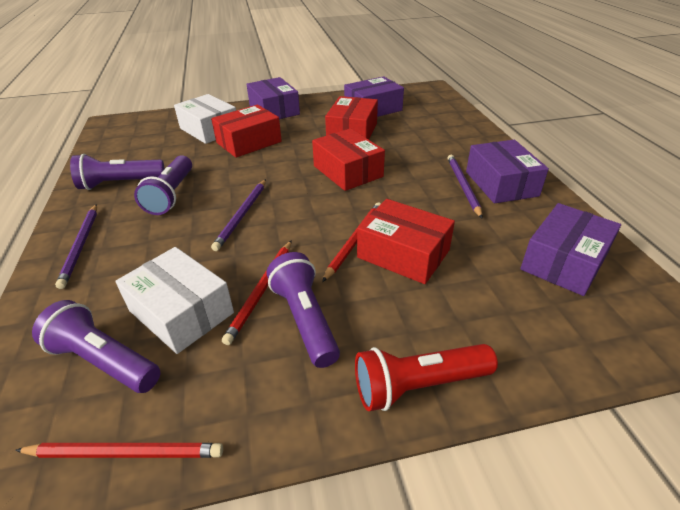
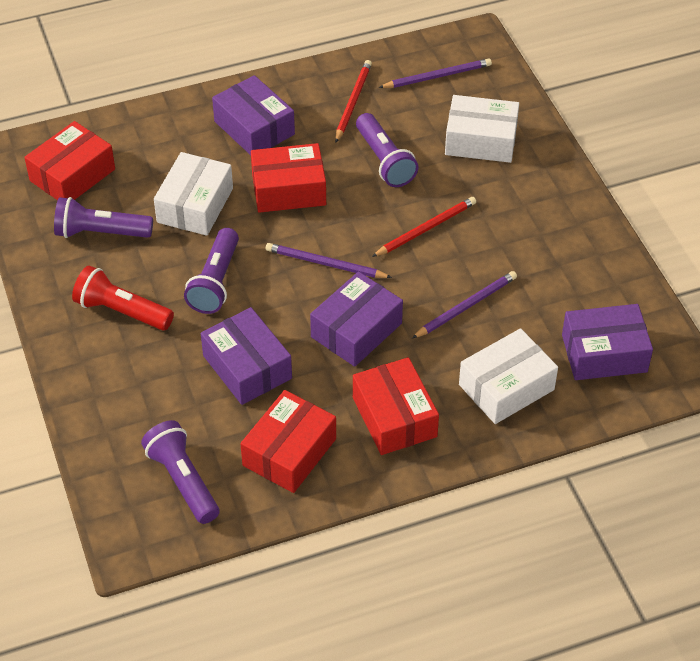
red pencil: 3 -> 2
white box: 2 -> 3

